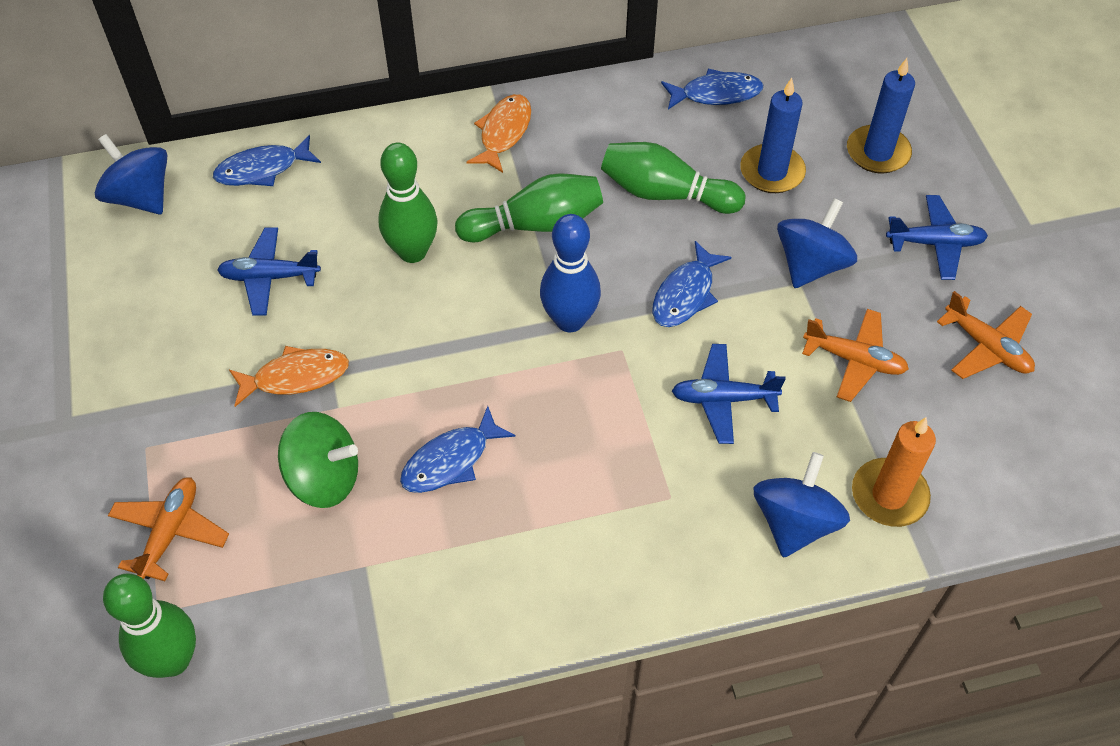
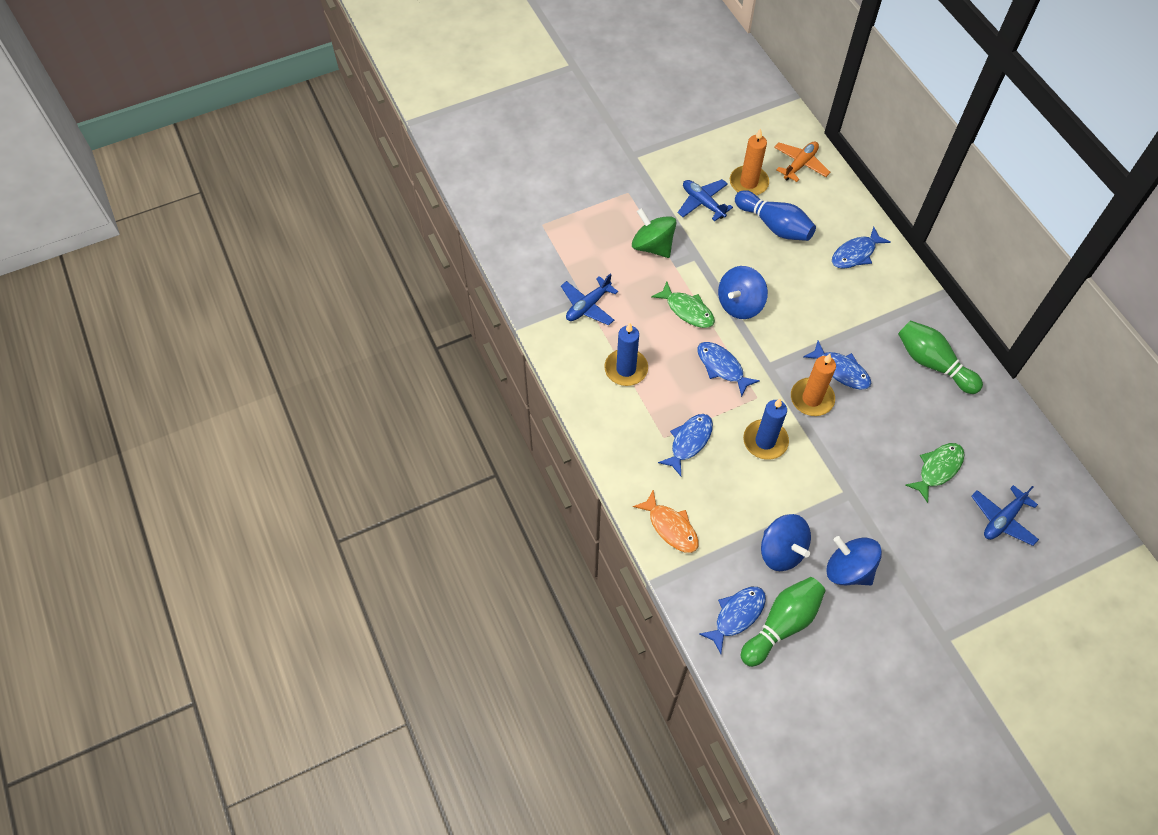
blue fish: 4 -> 5
green bowling pin: 4 -> 2
green fish: 0 -> 2
orange candle: 1 -> 2
orange fish: 2 -> 1
orange plane: 3 -> 1

